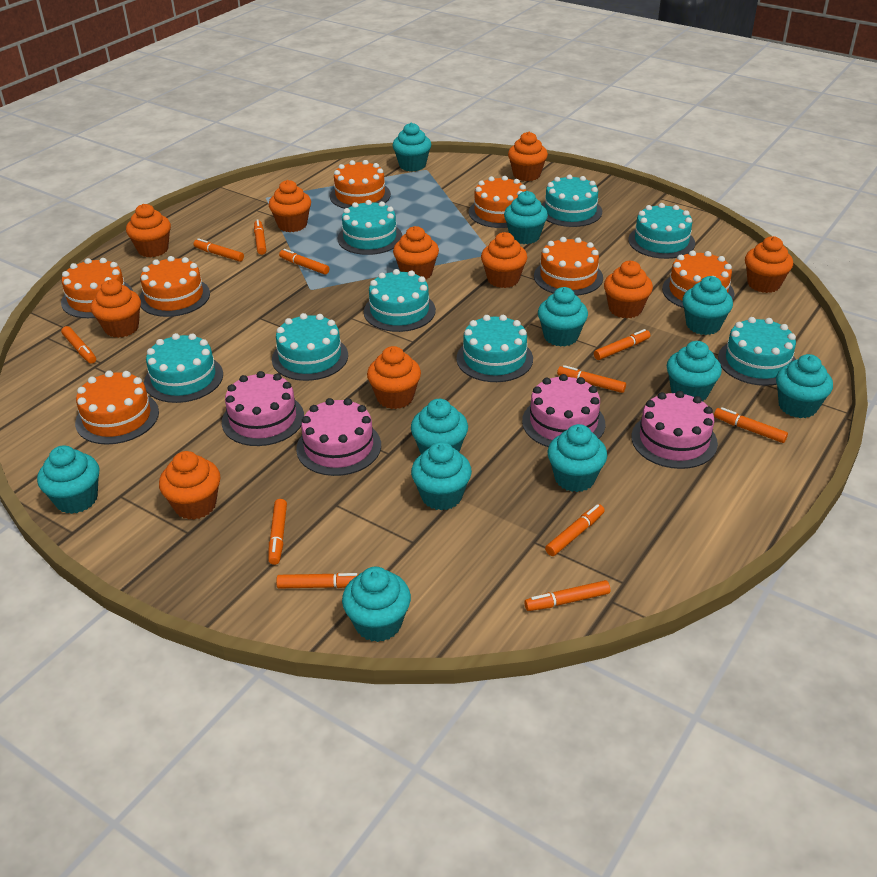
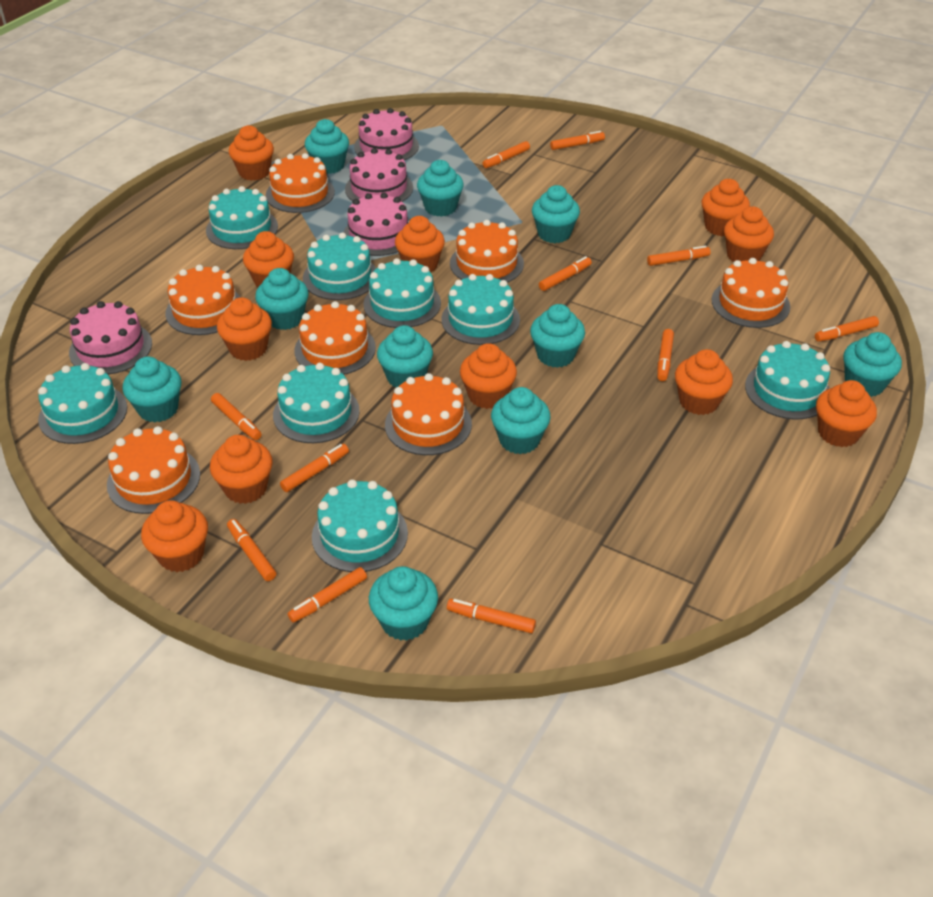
orange cupcake: 10 -> 11
turquoise cupcake: 11 -> 10

